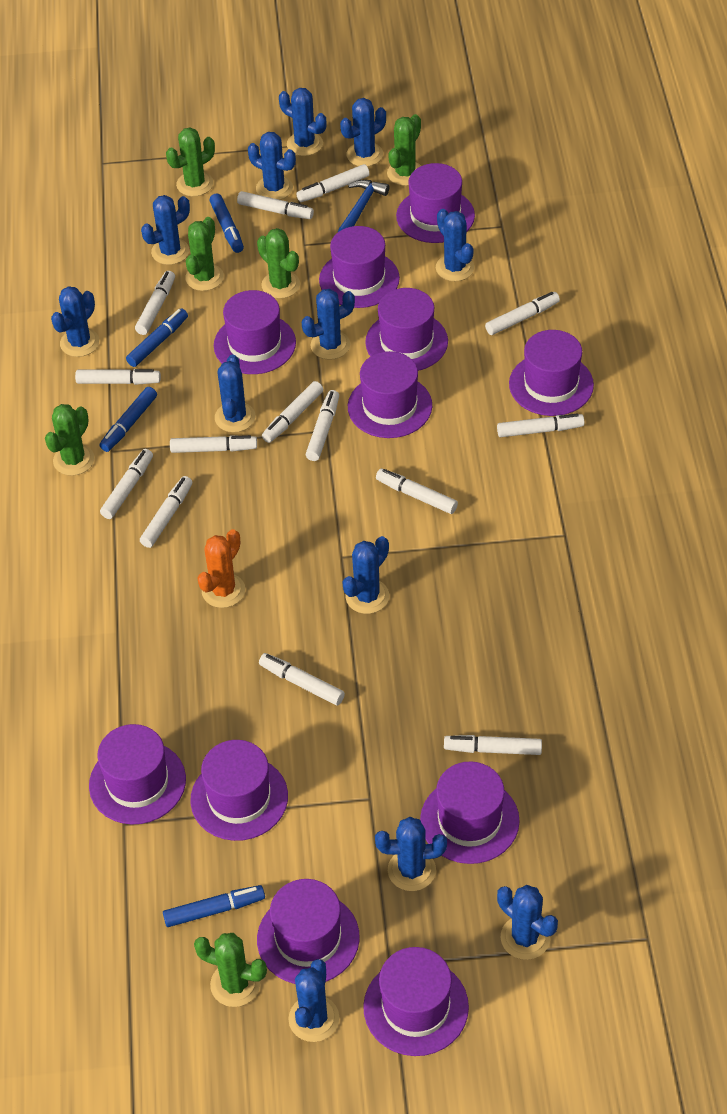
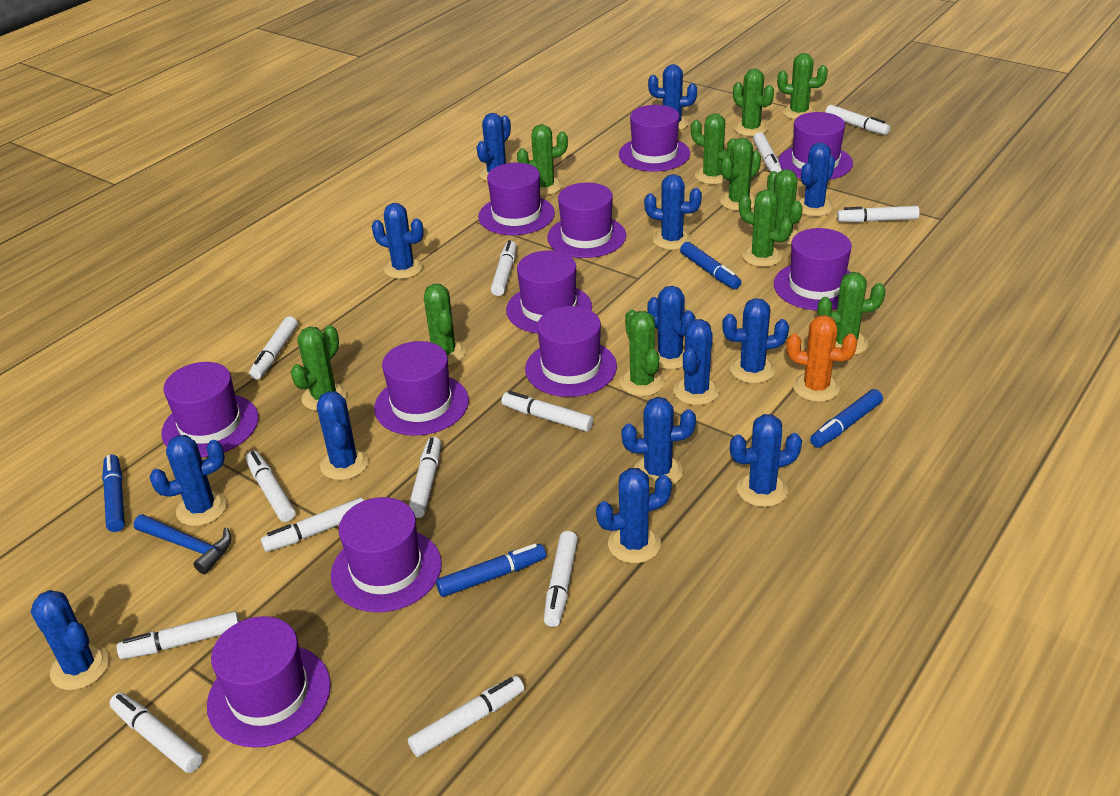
blue cactus: 12 -> 14
green cactus: 6 -> 11
white marker: 14 -> 13

